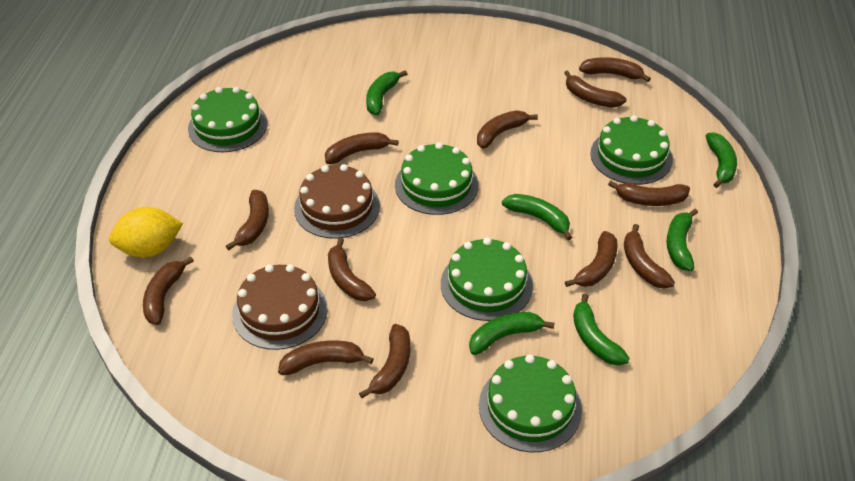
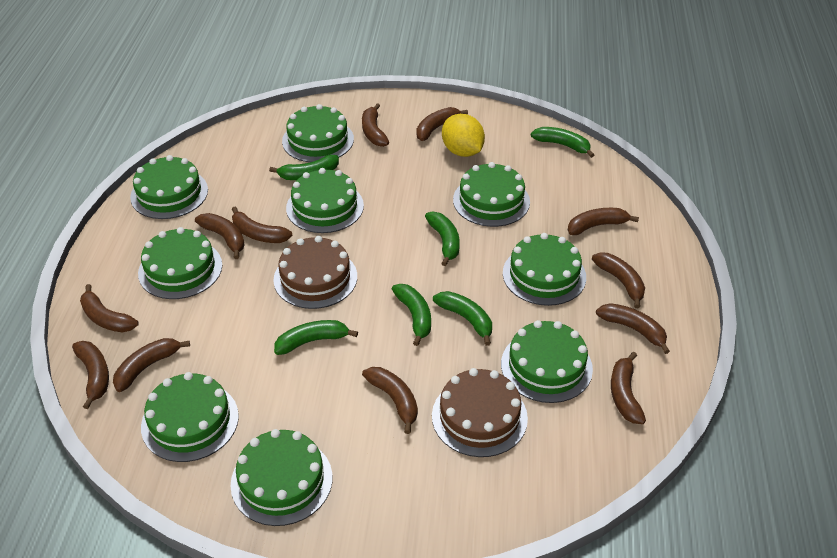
green cake: 5 -> 9

